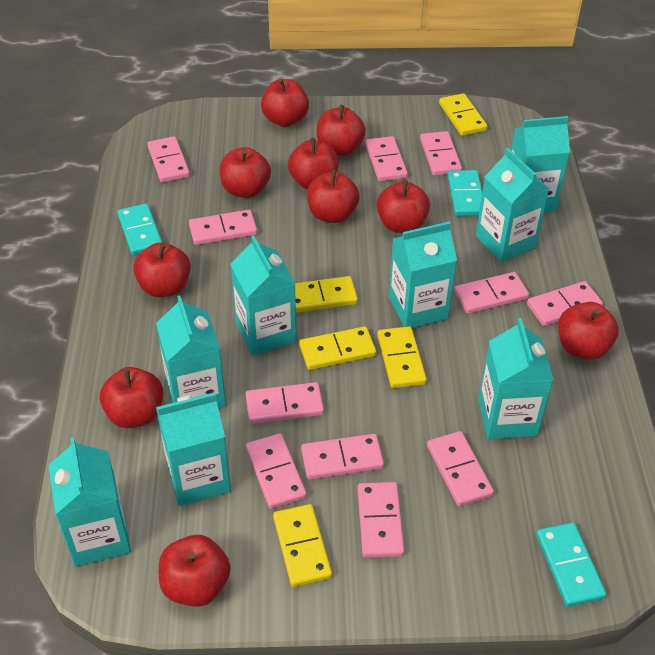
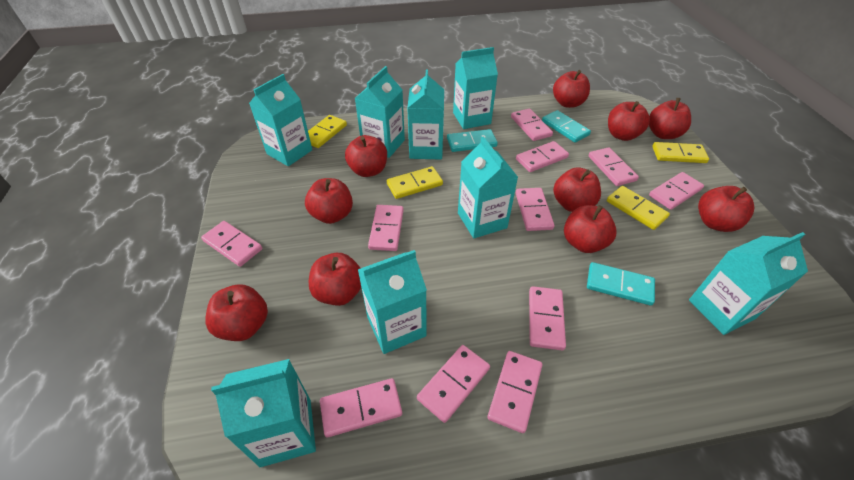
yellow domino: 5 -> 4

